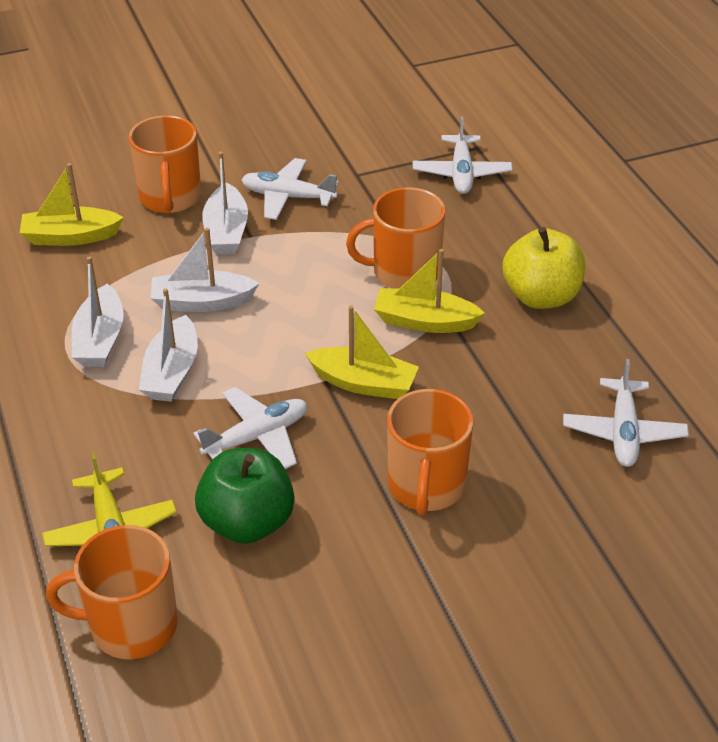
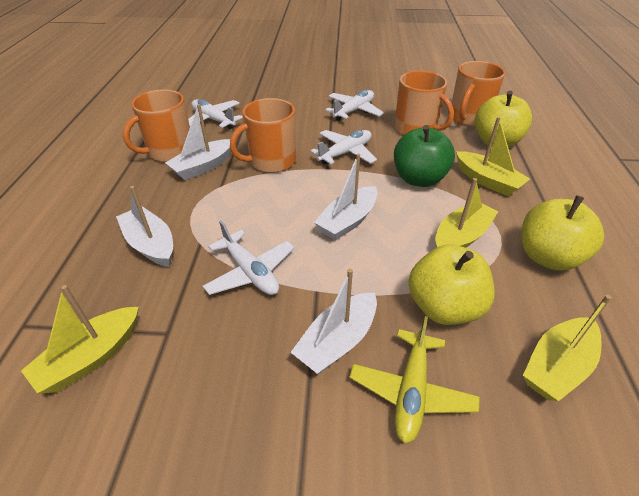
yellow apple: 1 -> 3
yellow boat: 3 -> 4

